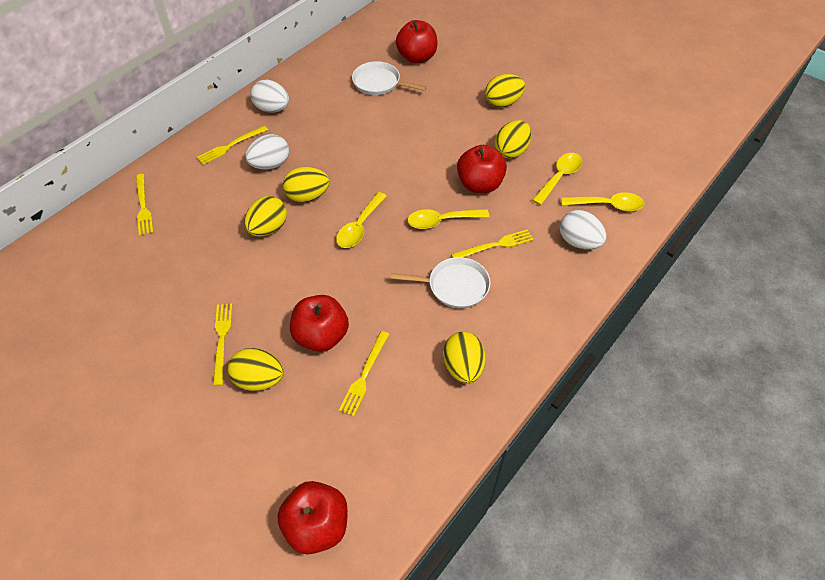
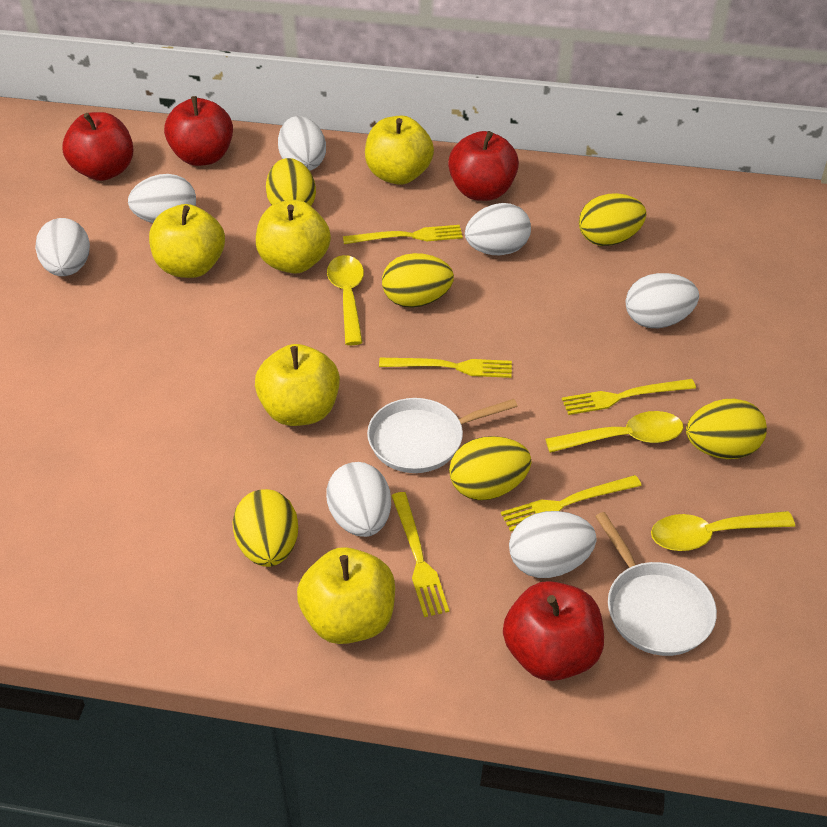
white egg: 3 -> 7
yellow apple: 0 -> 5
yellow spoon: 4 -> 3

